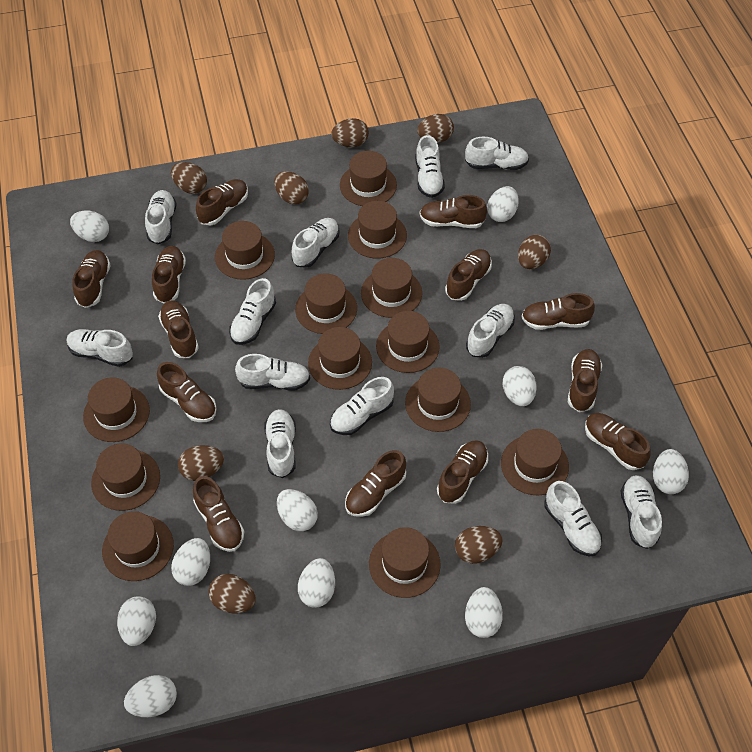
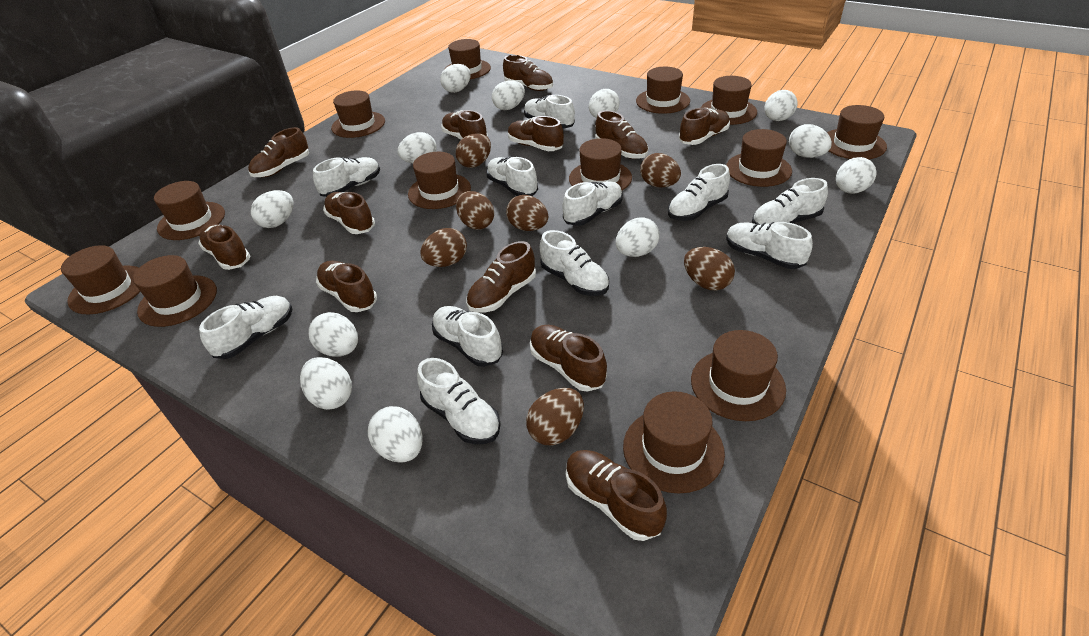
brown egg: 8 -> 7
brown shoe: 13 -> 12
white egg: 10 -> 12
white shoe: 12 -> 11

